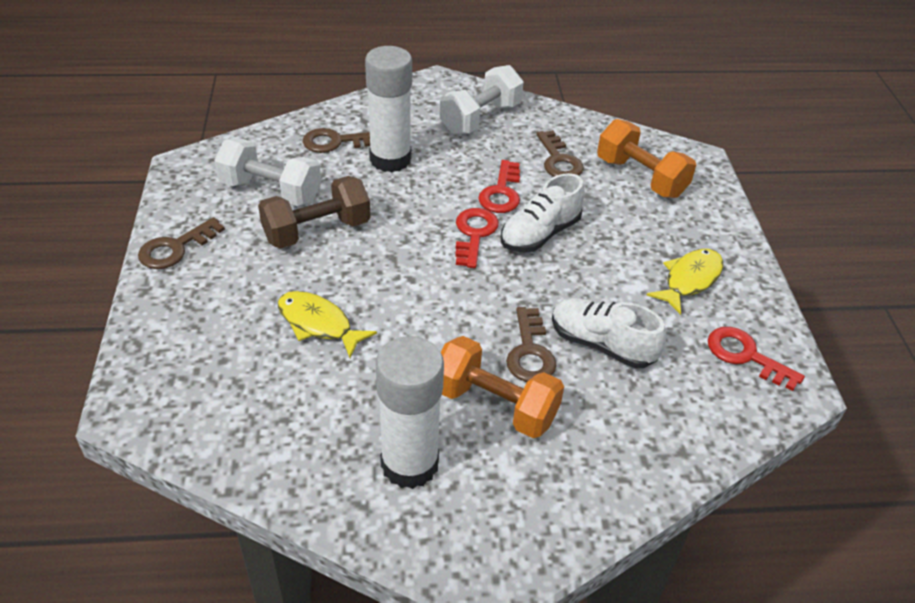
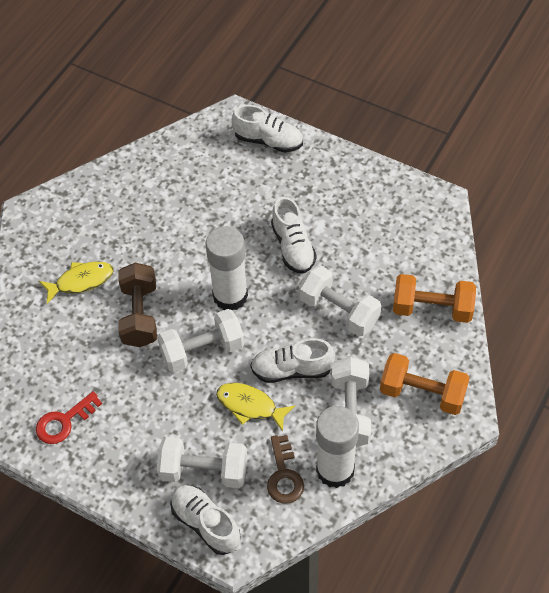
brown key: 4 -> 1
red key: 3 -> 1
white dumbbell: 2 -> 4
white shoe: 2 -> 4

